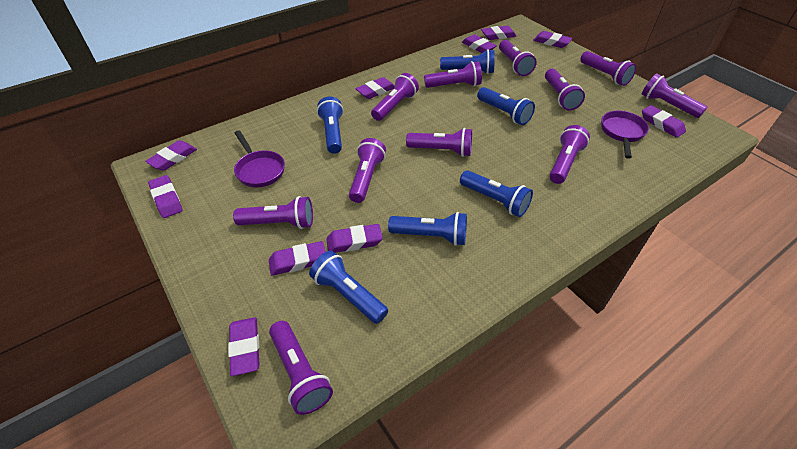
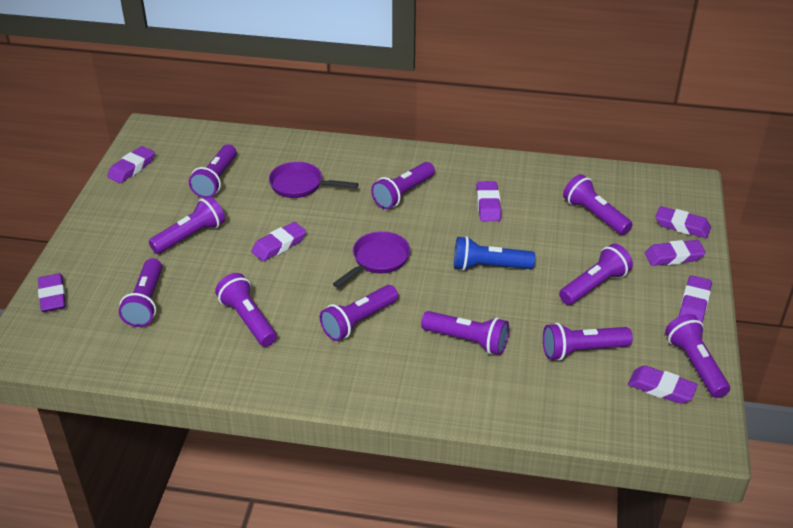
blue flashlight: 6 -> 1
purple eraser: 10 -> 8

